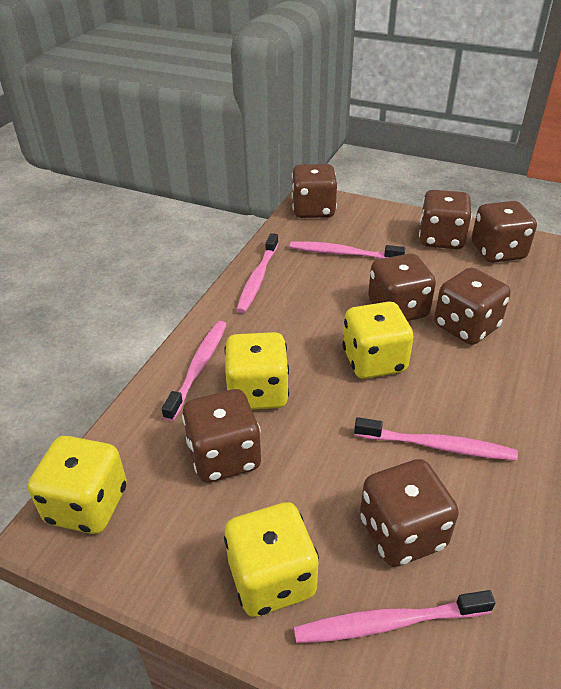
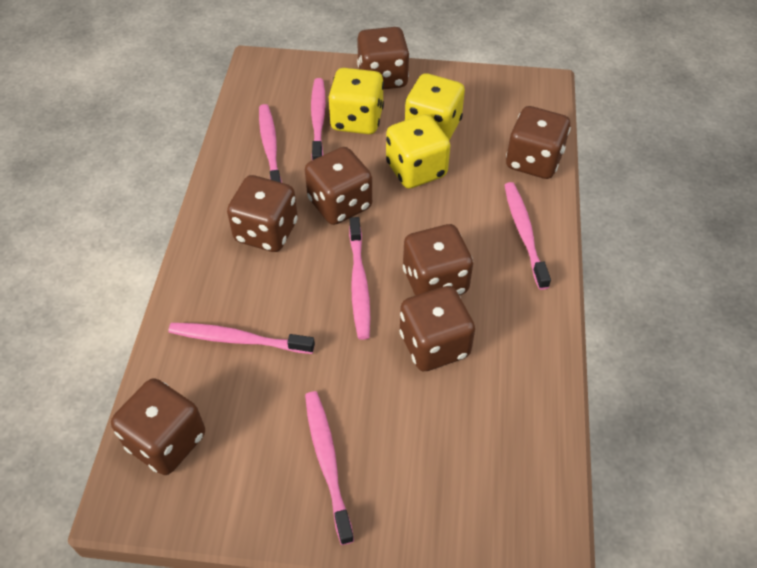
pink toothbrush: 5 -> 6
yellow dice: 4 -> 3

